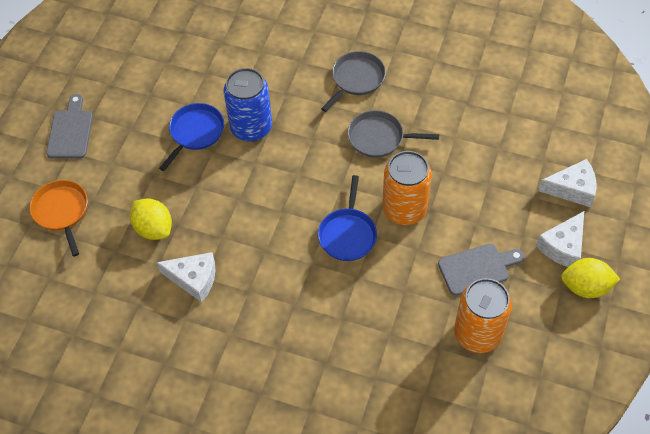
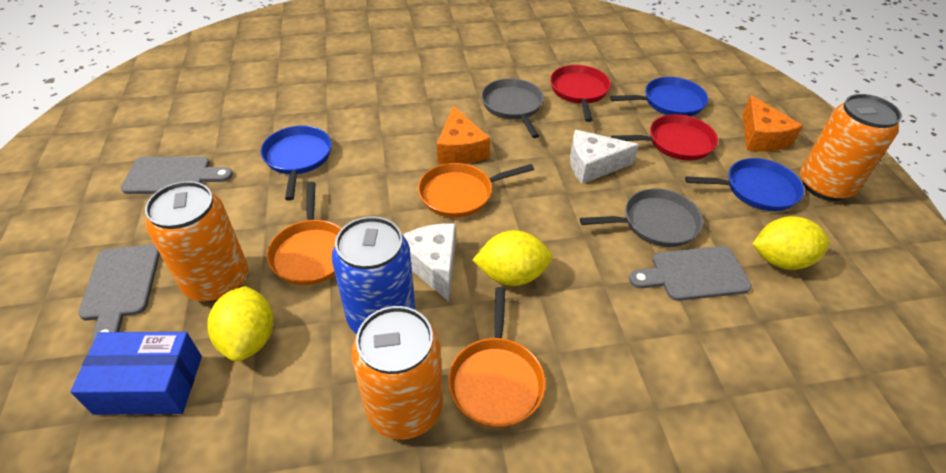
blue box: 0 -> 1
blue pan: 2 -> 3
grey cutting board: 2 -> 3
orange can: 2 -> 3
orange cheese: 0 -> 2
orange pan: 1 -> 3
red pan: 0 -> 2
white cheese: 3 -> 2
yellow lemon: 2 -> 3

